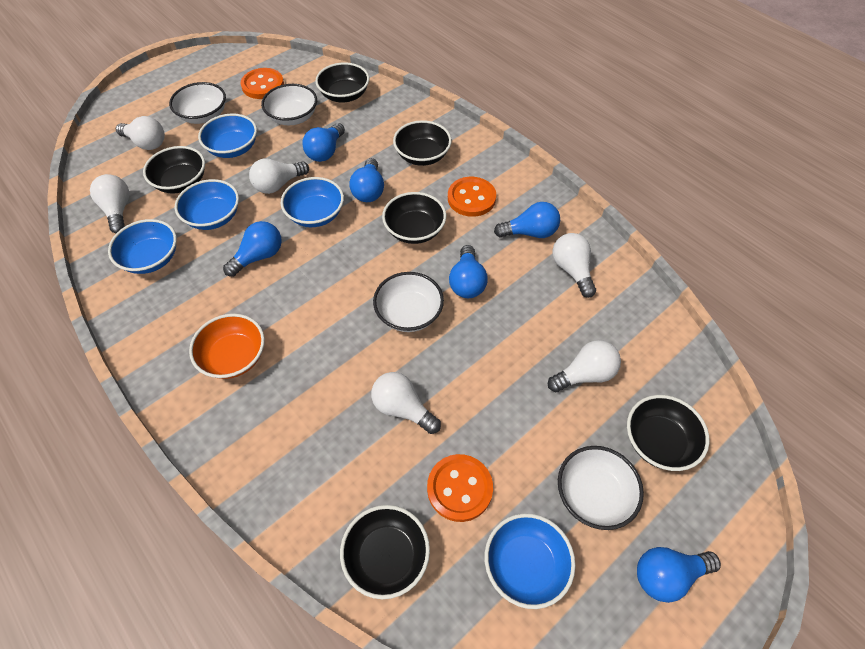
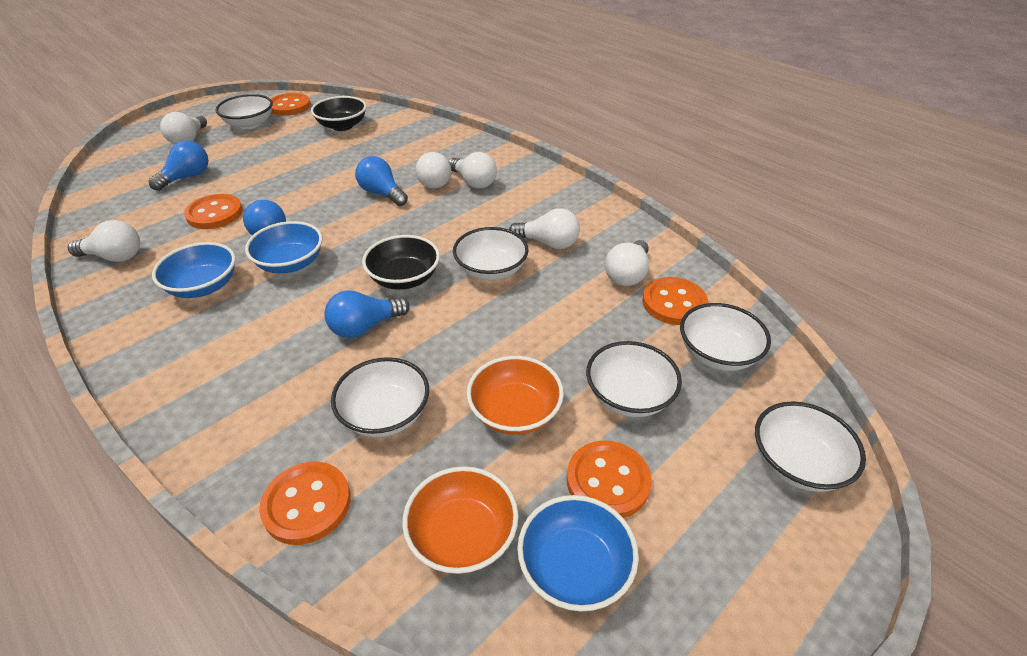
black bowl: 6 -> 2
blue bowl: 5 -> 3
blue light bulb: 6 -> 4
orange bowl: 1 -> 2
orange button: 3 -> 5
white bowl: 4 -> 6

